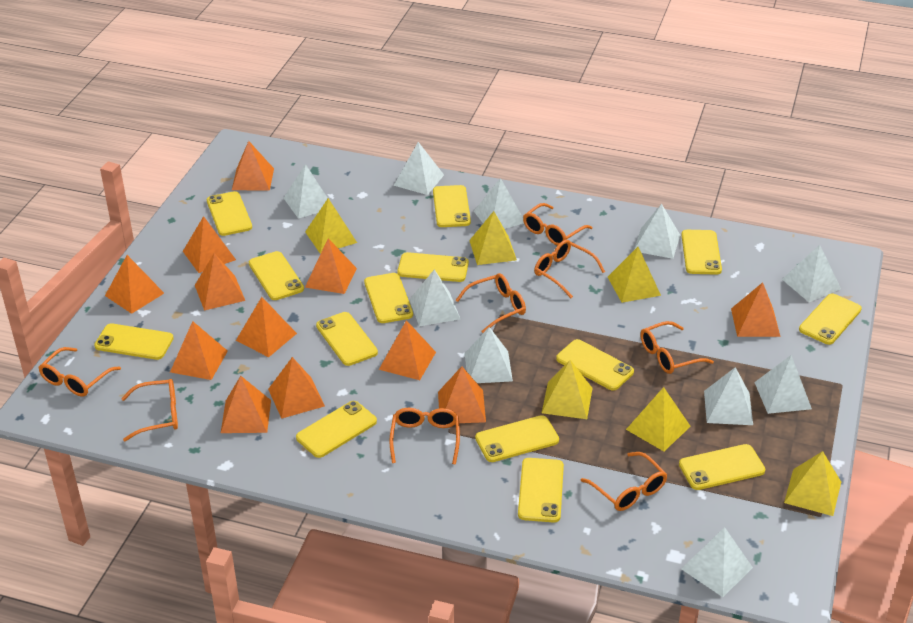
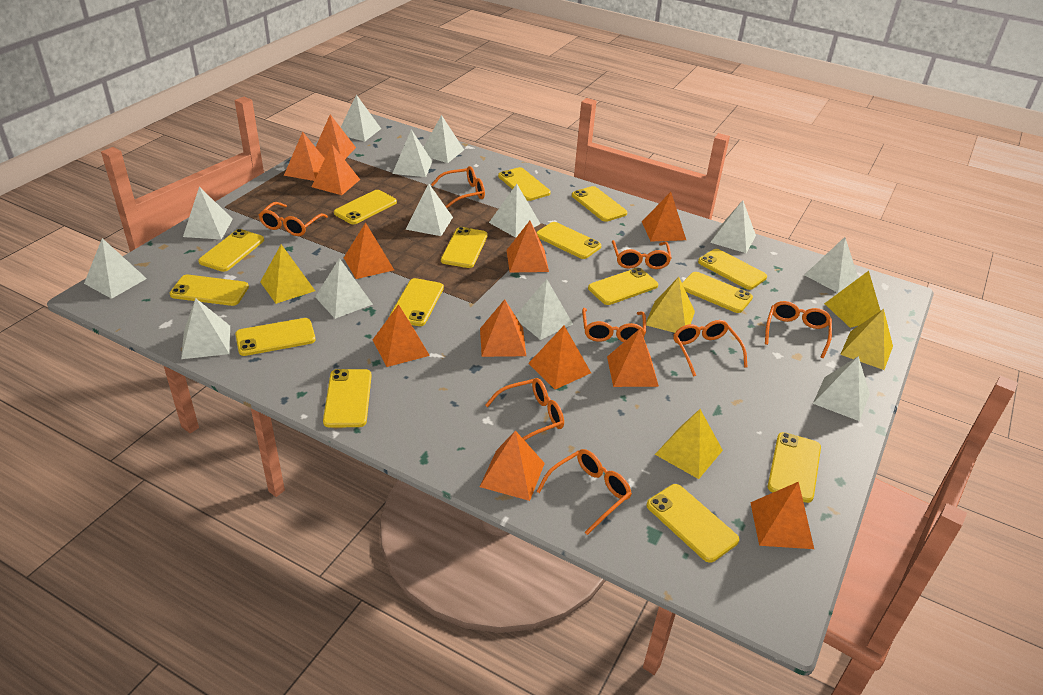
white pyramid: 10 -> 13
yellow phone: 14 -> 15
yellow pyramid: 6 -> 5

